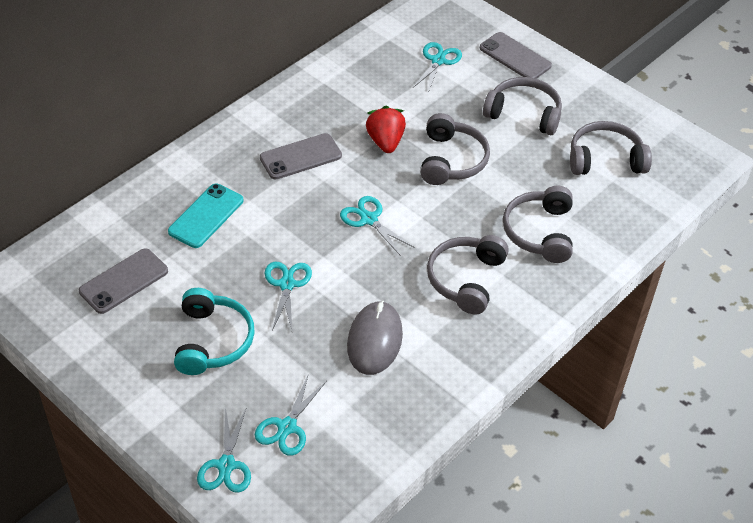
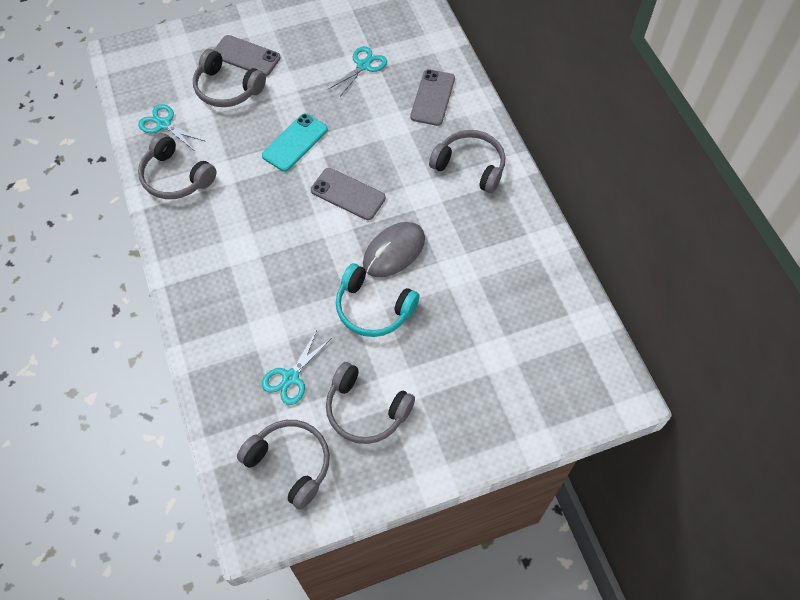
red strawberry: 1 -> 0
turquoise scissors: 5 -> 3

